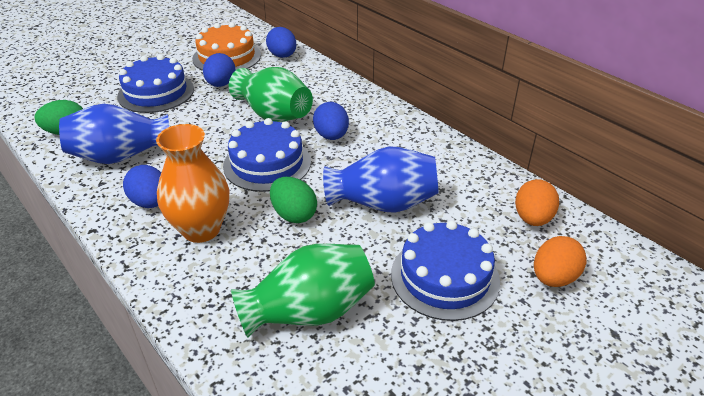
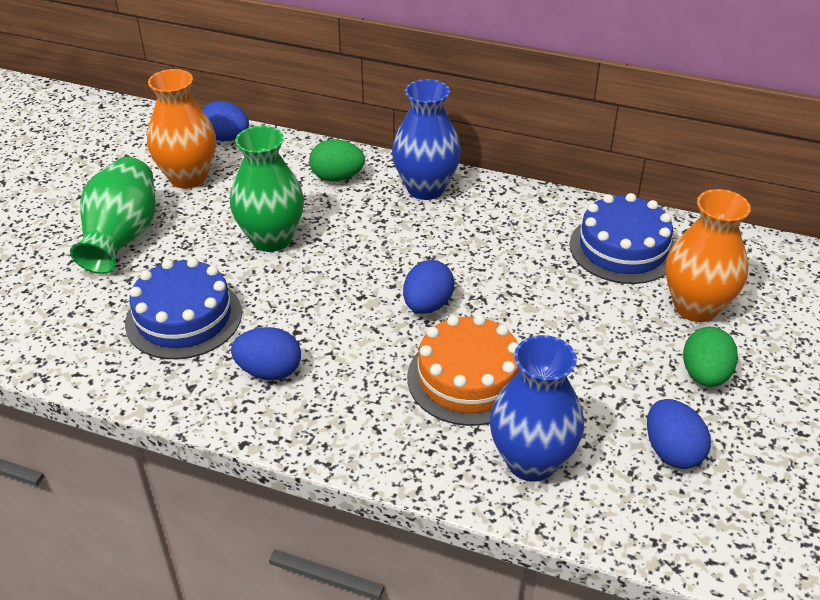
blue cake: 3 -> 2
orange egg: 2 -> 0
orange vase: 1 -> 2

